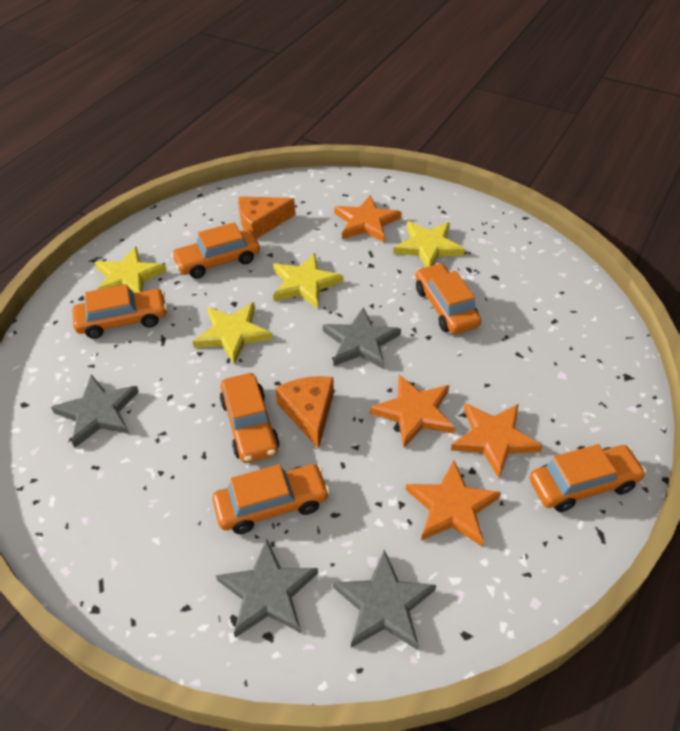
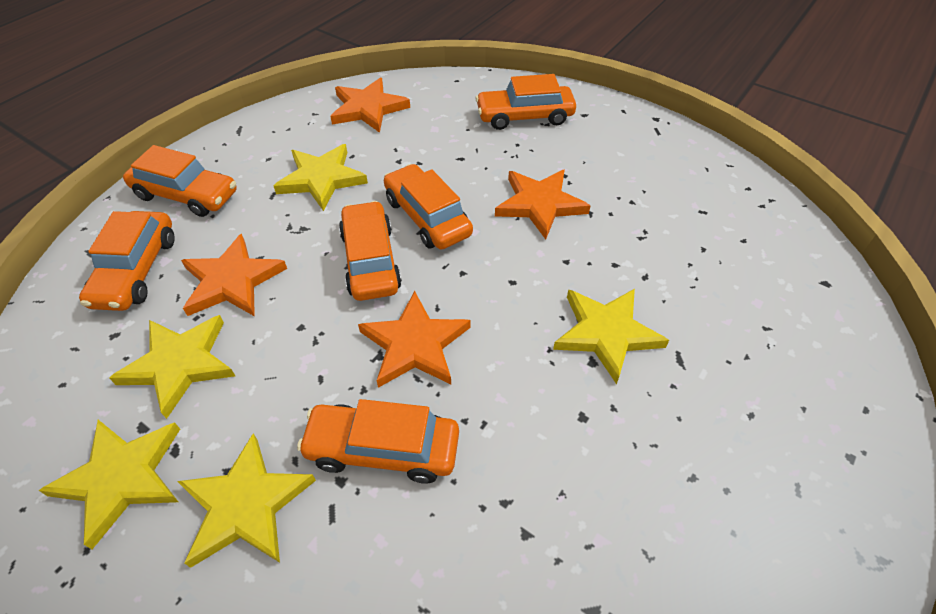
grey star: 4 -> 0
orange cheese: 2 -> 0
yellow star: 4 -> 5

